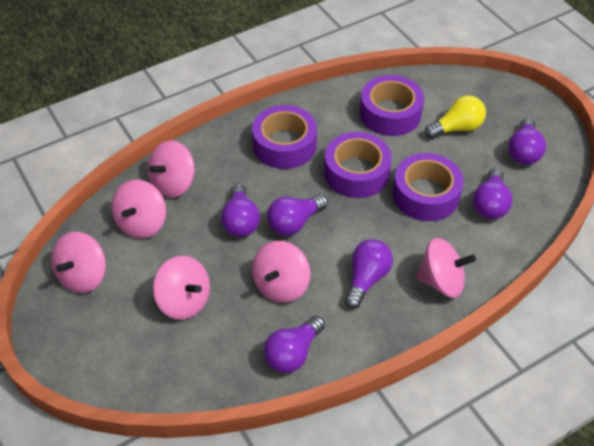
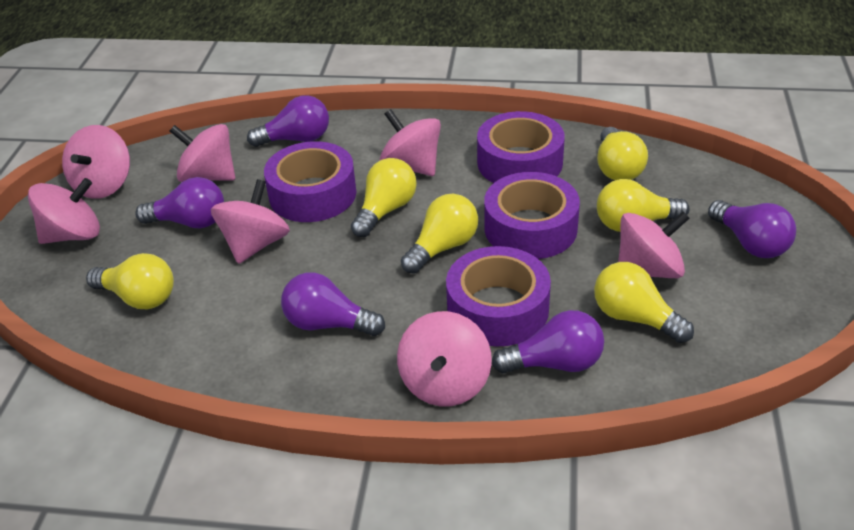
pink spinning top: 6 -> 7
purple light bulb: 6 -> 5
yellow light bulb: 1 -> 6

